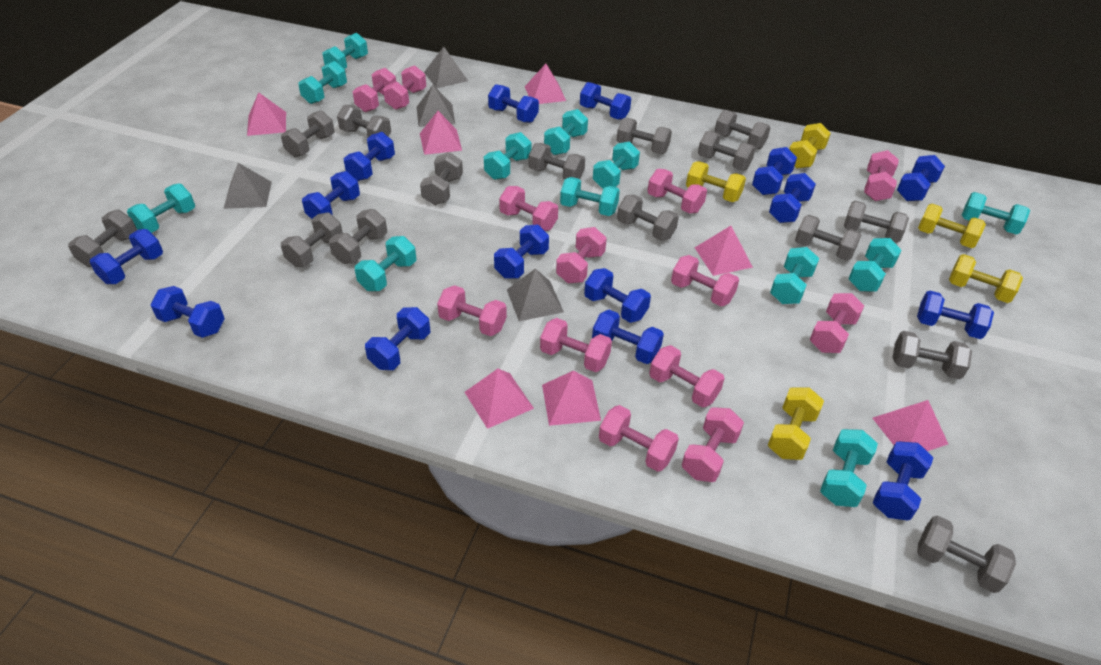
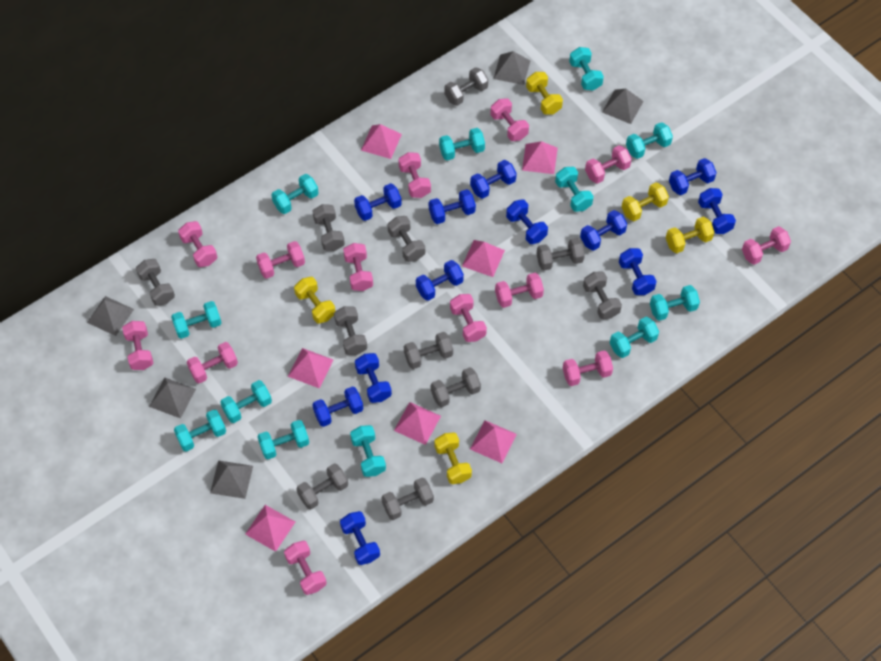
blue dumbbell: 15 -> 12
grey dumbbell: 15 -> 11
grey pyramid: 4 -> 5

